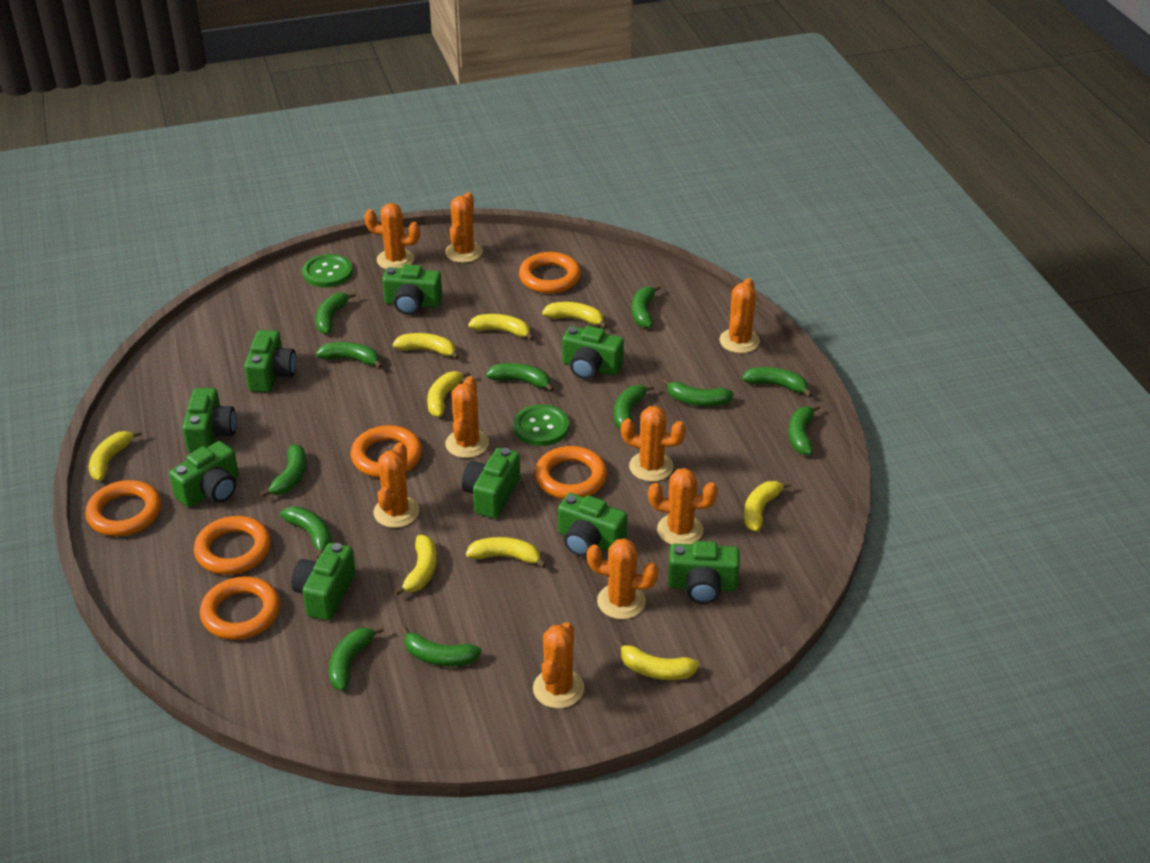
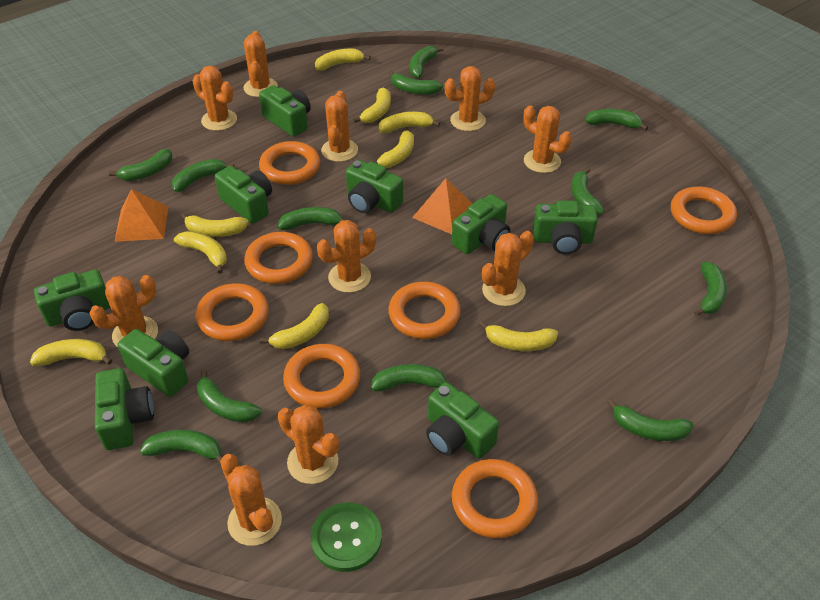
green button: 2 -> 1
orange cactus: 9 -> 10
orange pyramid: 0 -> 2
orange ring: 6 -> 7

